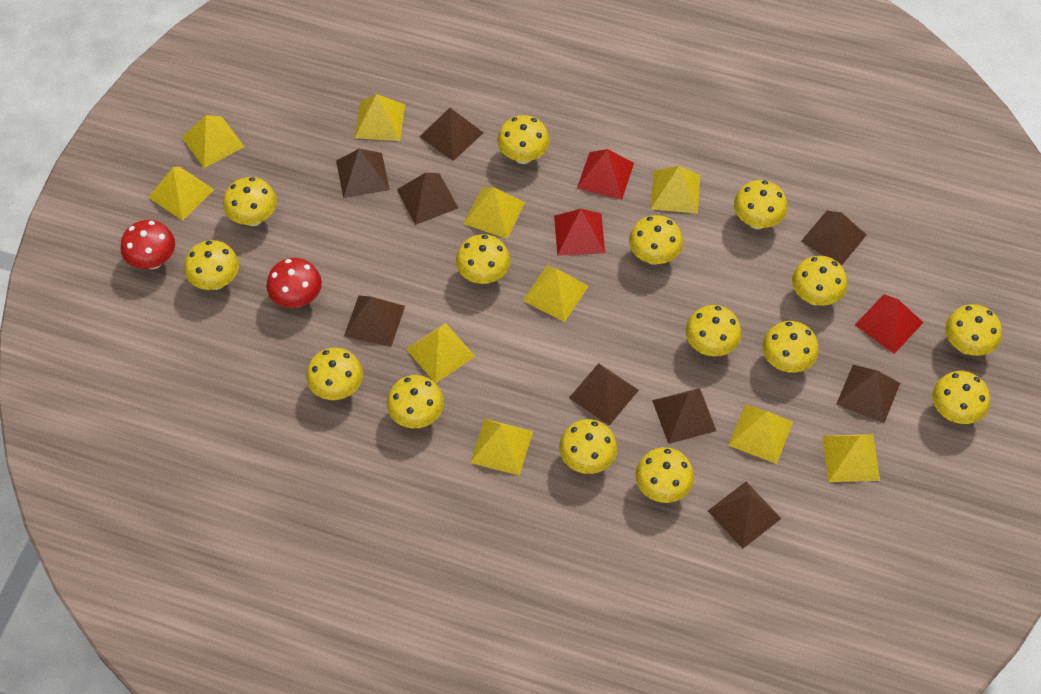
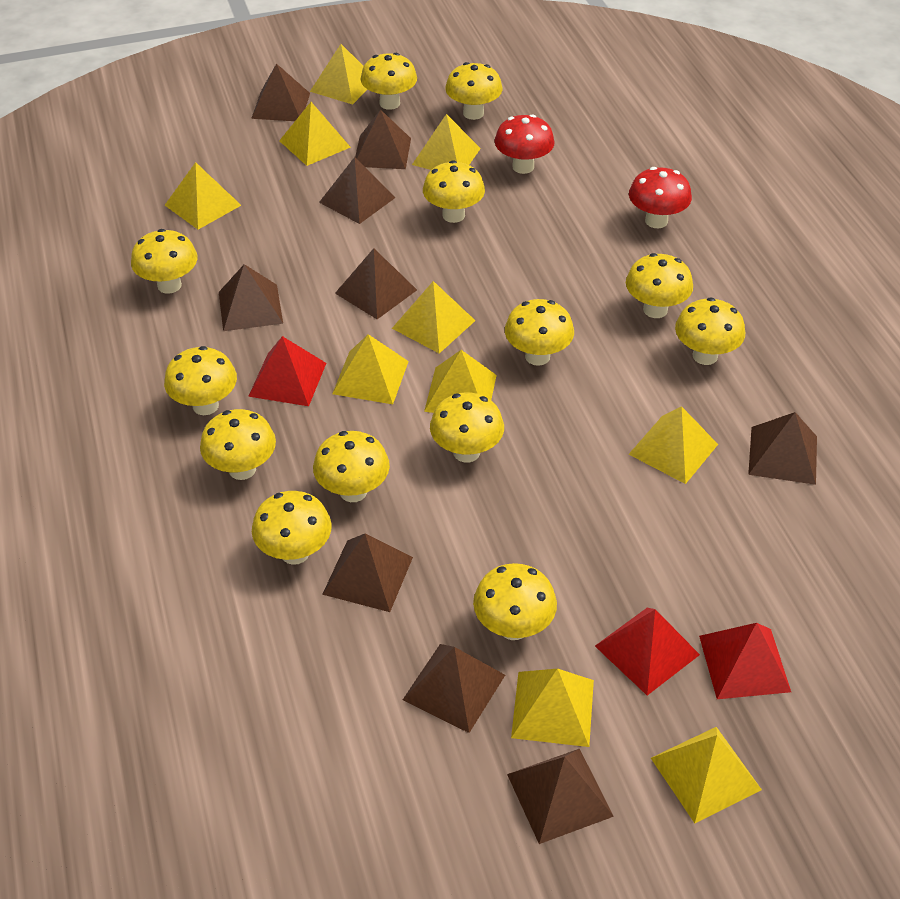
yellow mushroom: 15 -> 13

